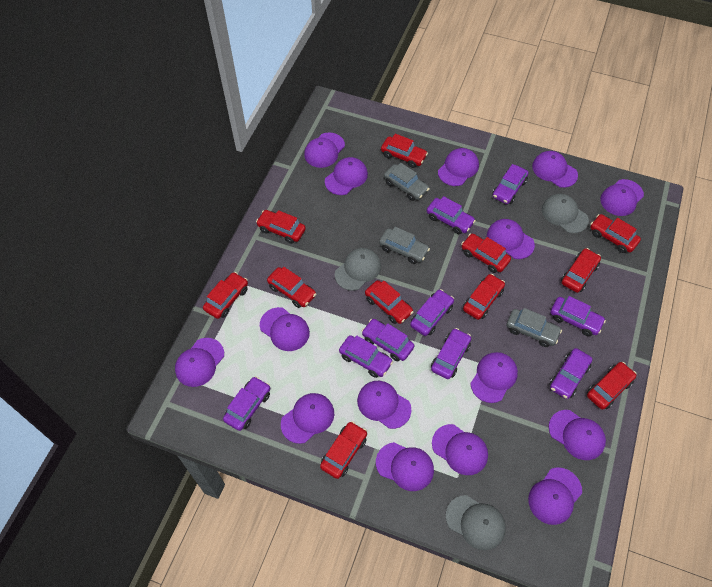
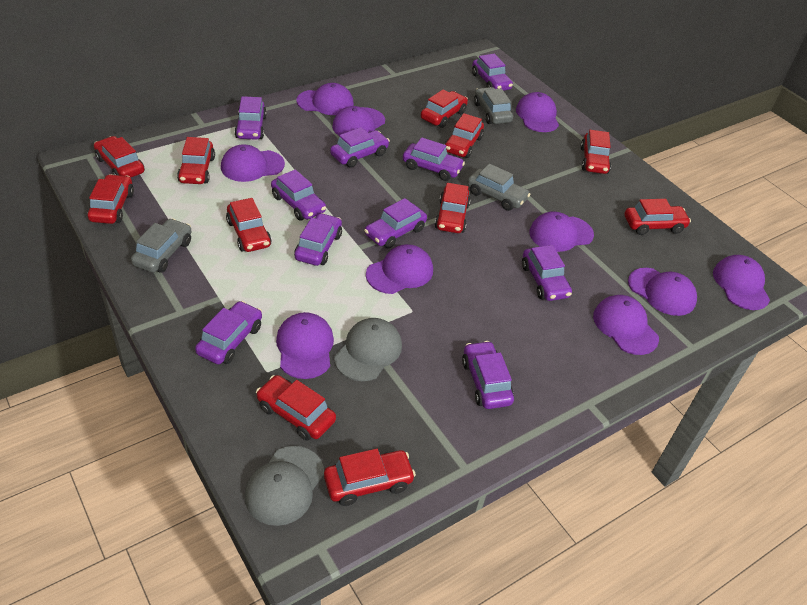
grey cap: 3 -> 2
purple cap: 15 -> 10
purple car: 9 -> 10

